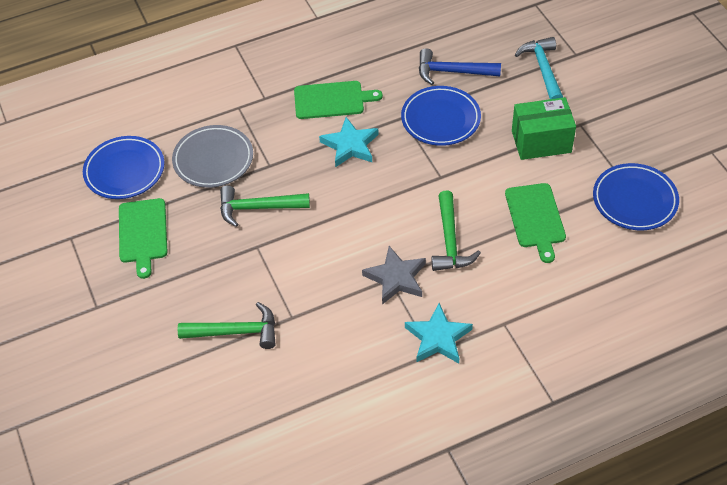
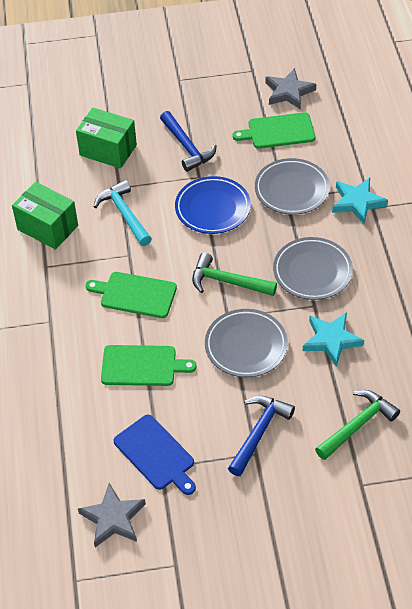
blue cutting board: 0 -> 1
blue hammer: 1 -> 2
blue plate: 3 -> 1
green box: 1 -> 2
green hammer: 3 -> 2
grey plate: 1 -> 3
grey star: 1 -> 2

